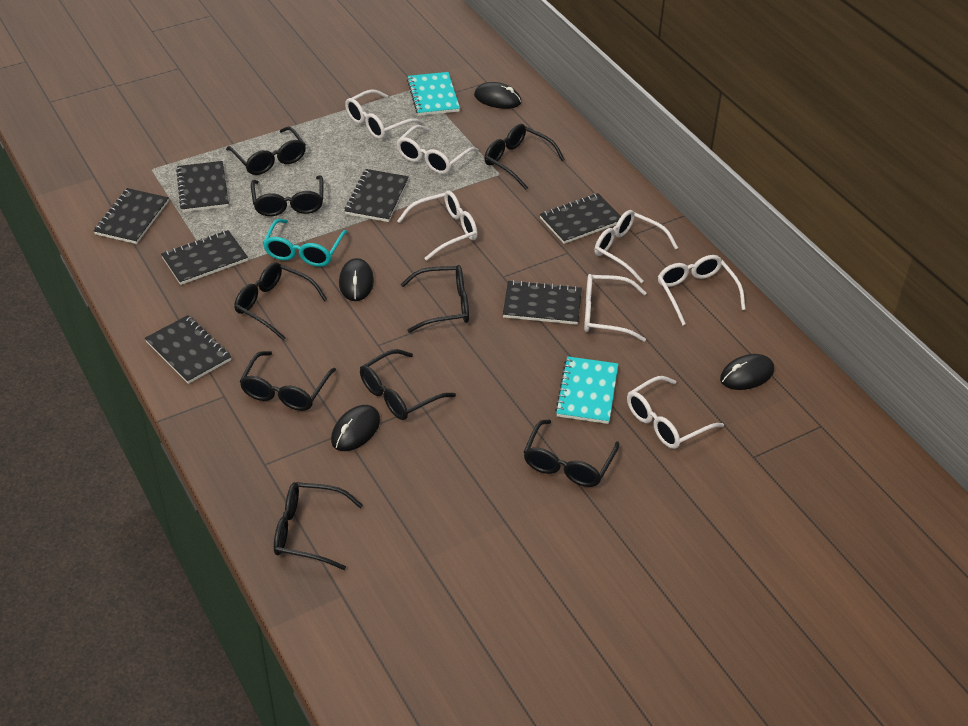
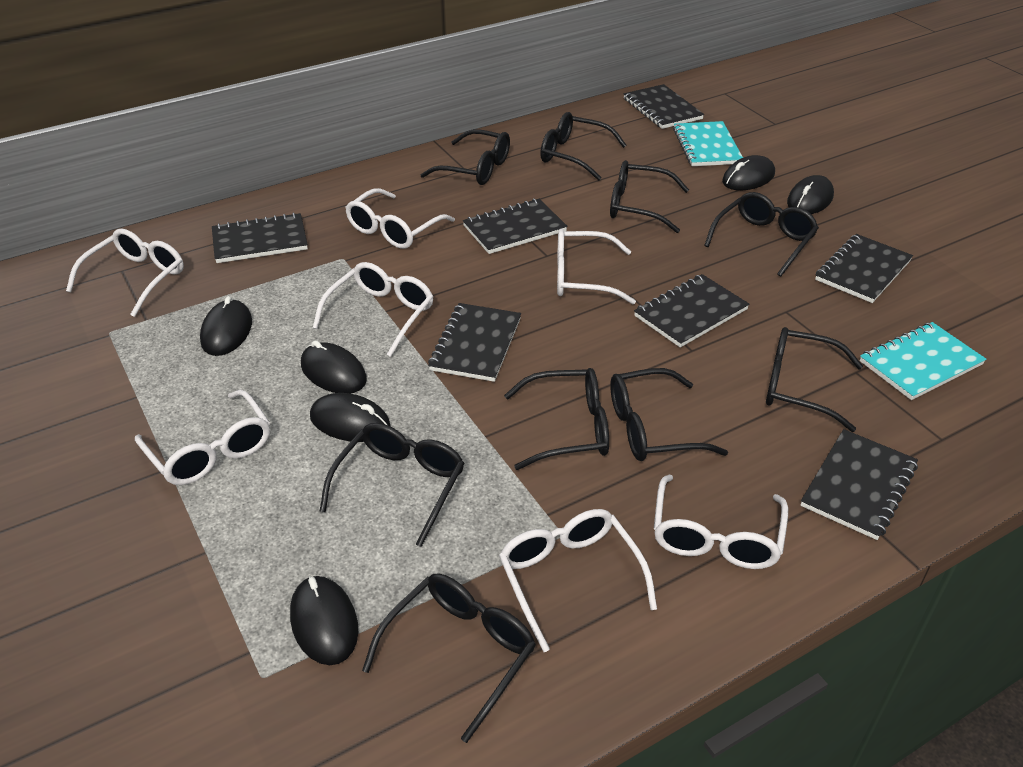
black mouse: 4 -> 6
turquoise glasses: 1 -> 0

